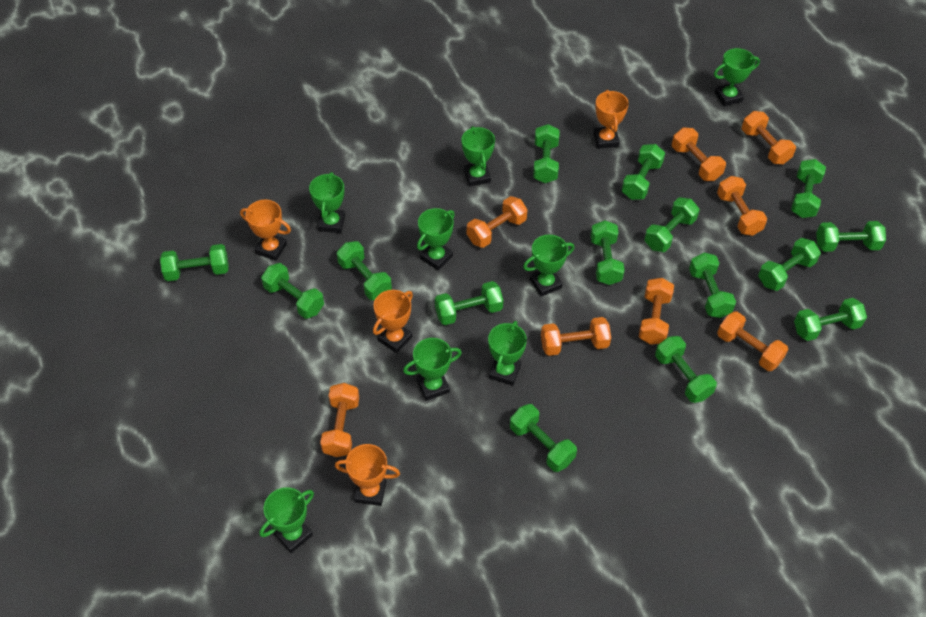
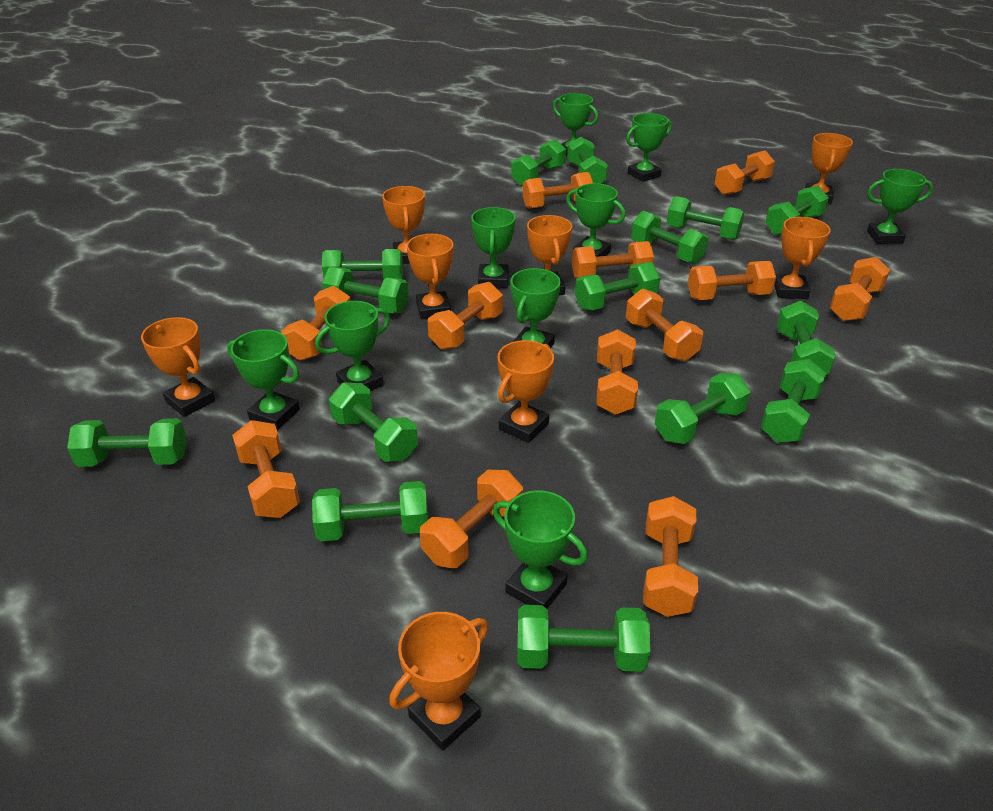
green trophy: 8 -> 9
orange dumbbell: 8 -> 12
orange trophy: 4 -> 8

